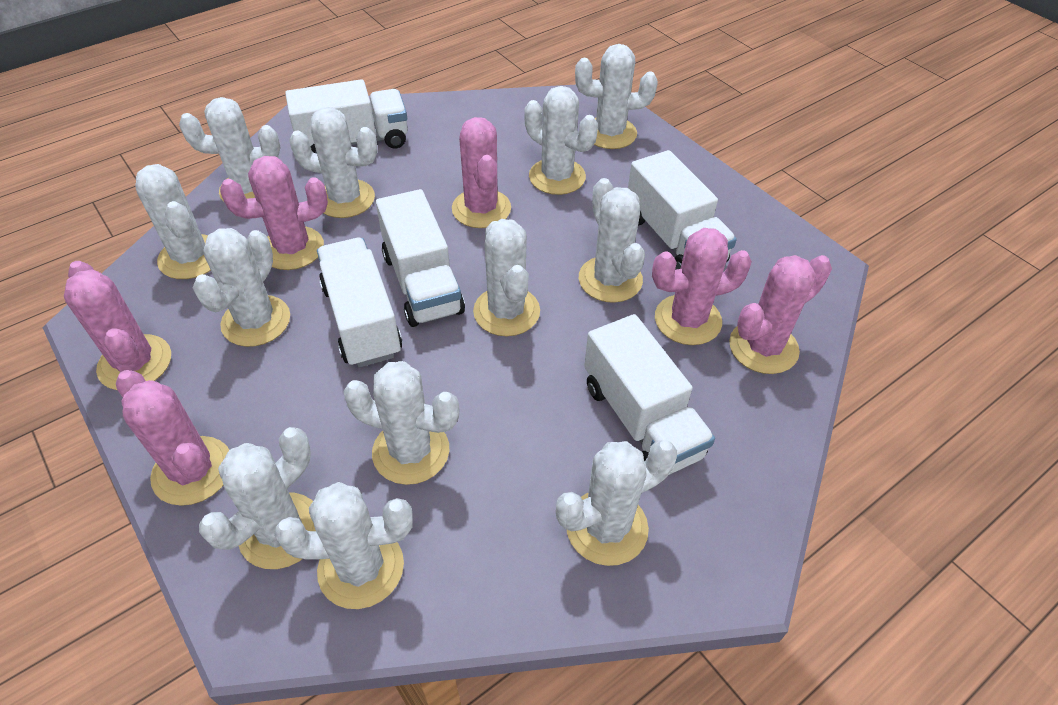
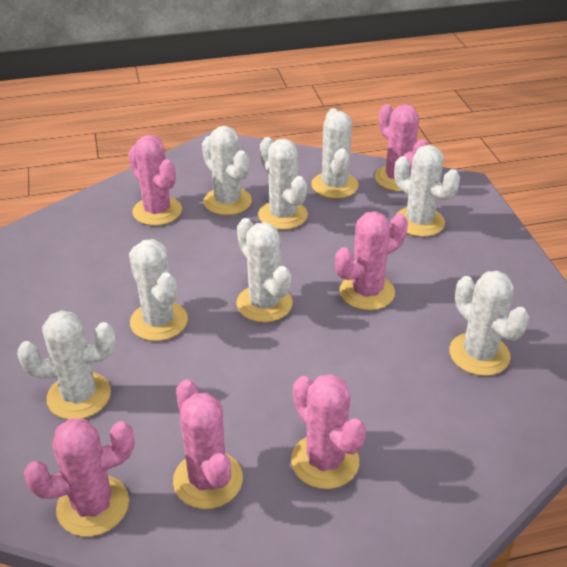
white cactus: 12 -> 8
white truck: 5 -> 0

